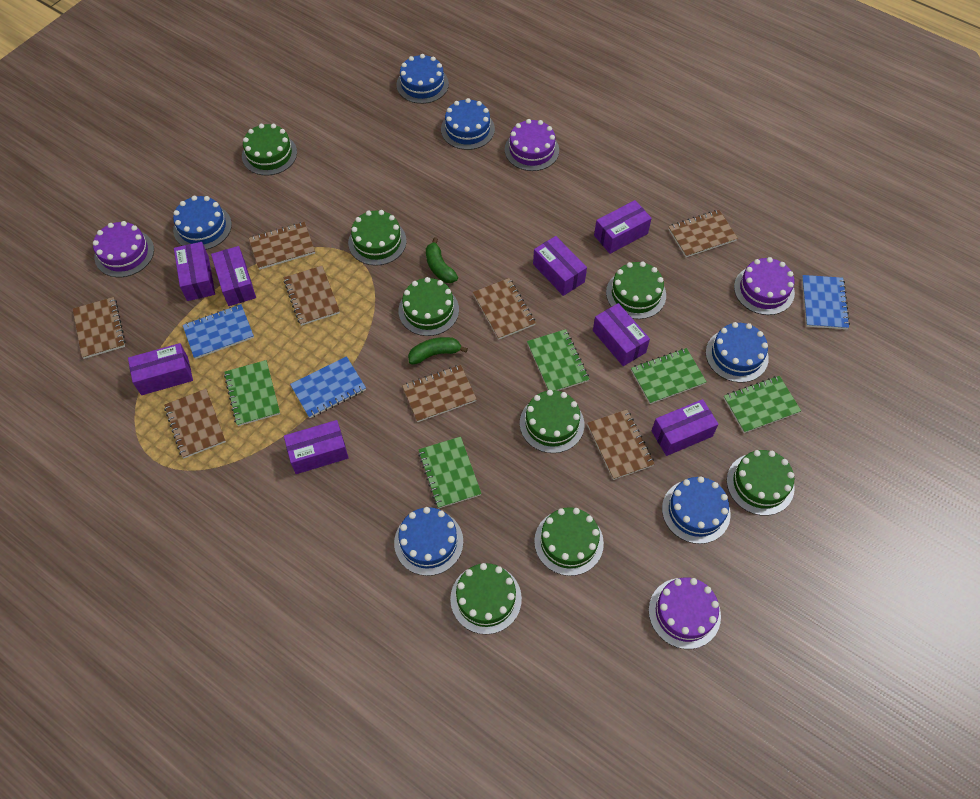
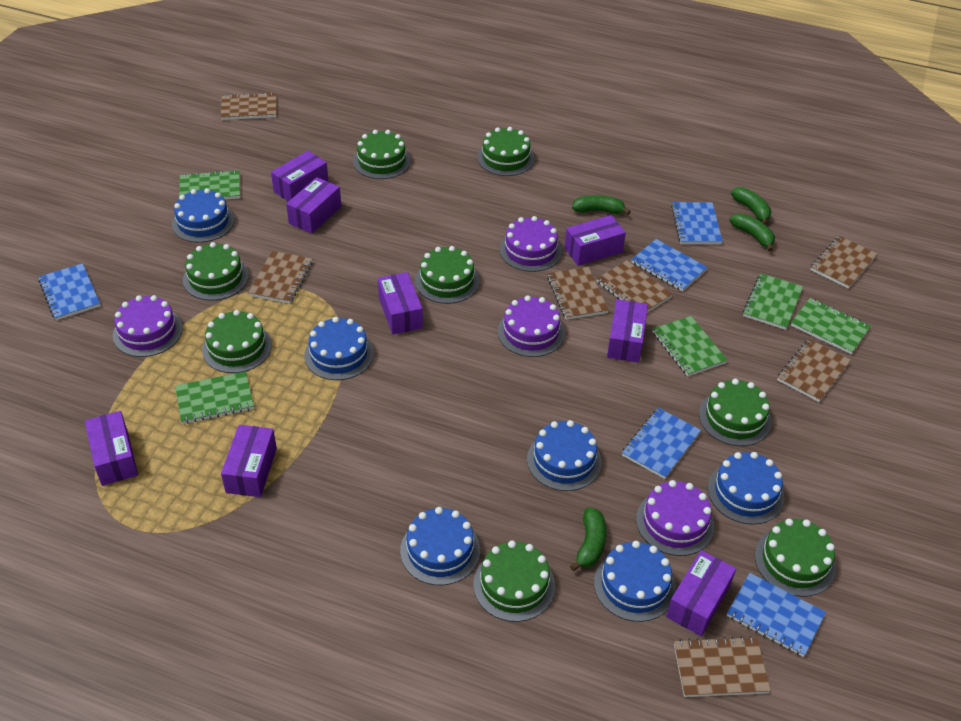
blue notebook: 3 -> 5
brown notebook: 8 -> 7
green banana: 2 -> 4

